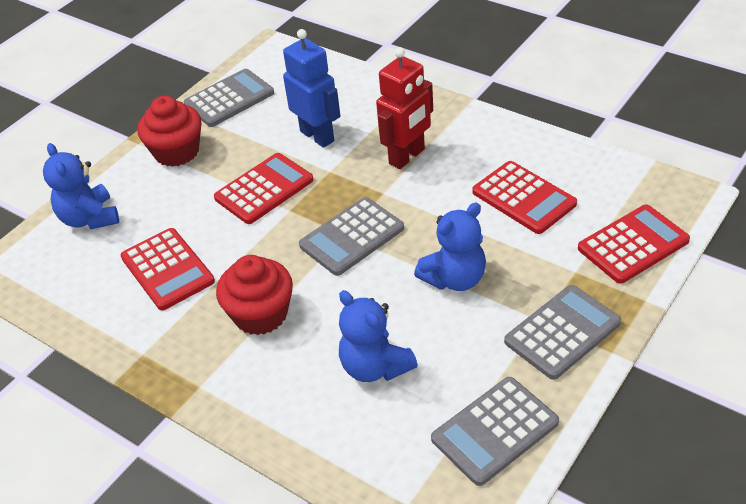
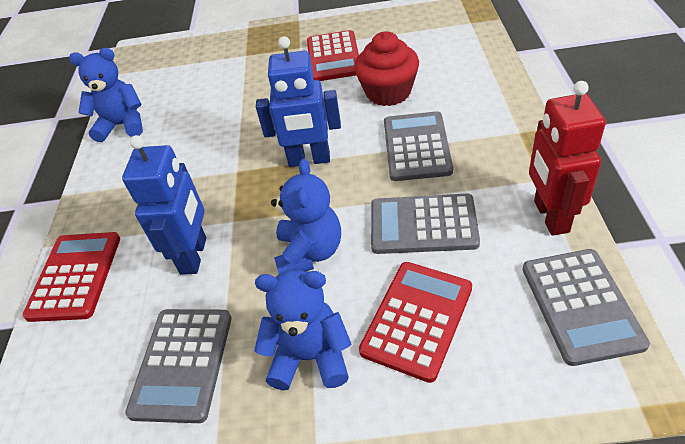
blue robot: 1 -> 2
red calculator: 4 -> 3
red cupcake: 2 -> 1

